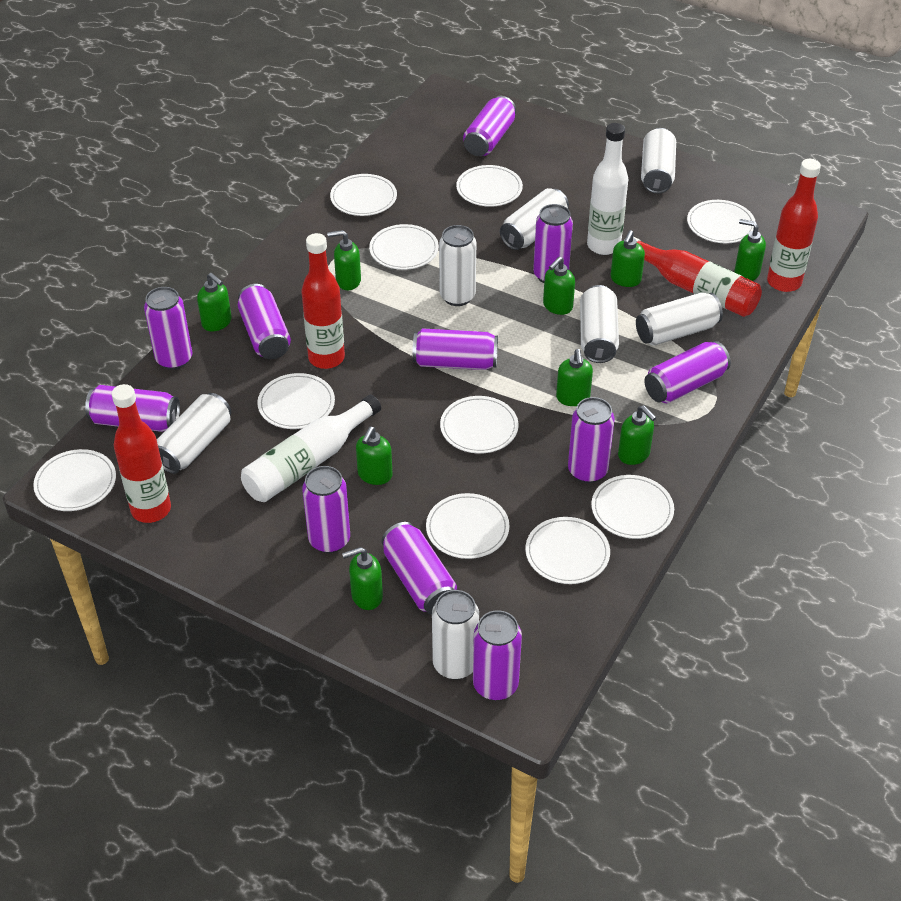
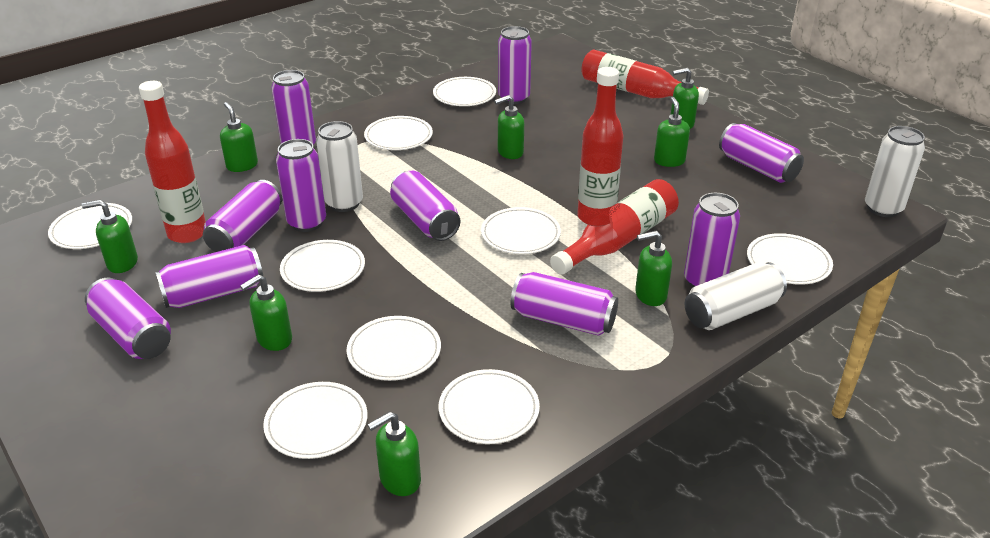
green soap dispenser: 9 -> 8
purple can: 11 -> 10
white bottle: 2 -> 0
white can: 7 -> 3
white plate: 10 -> 9

